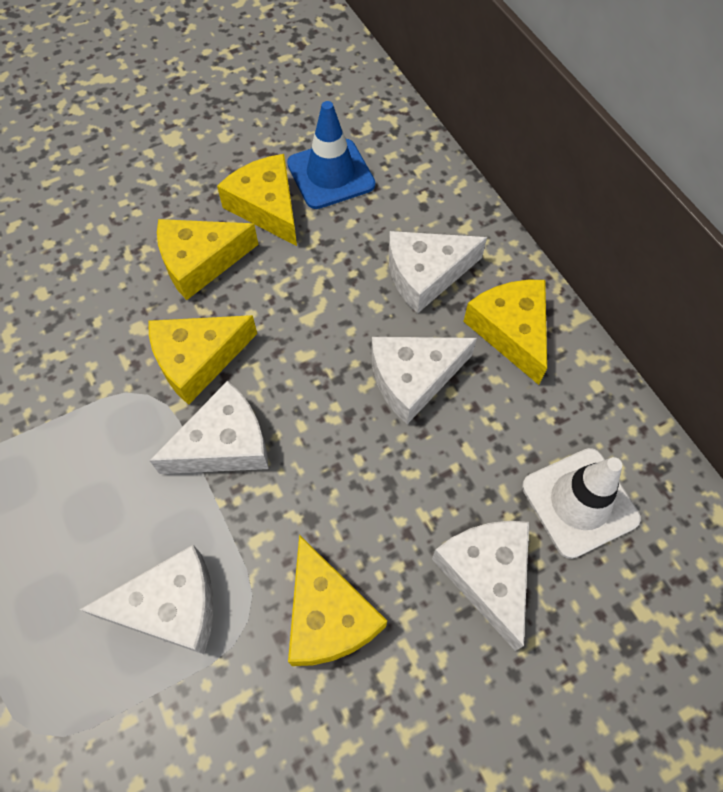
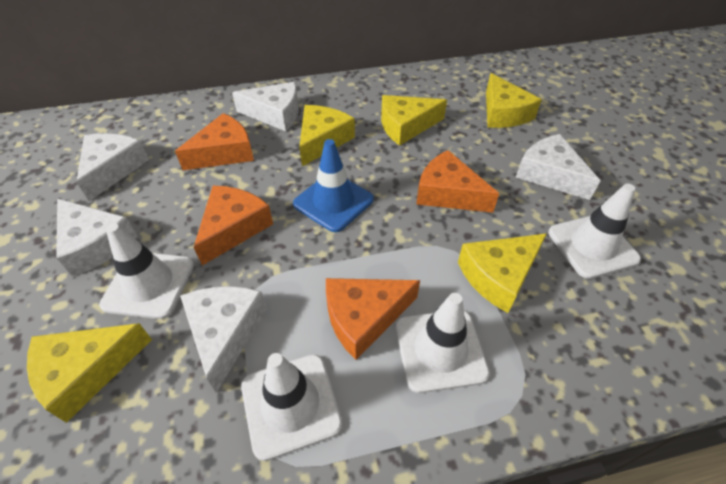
orange cheese: 0 -> 4
white traffic cone: 1 -> 4

